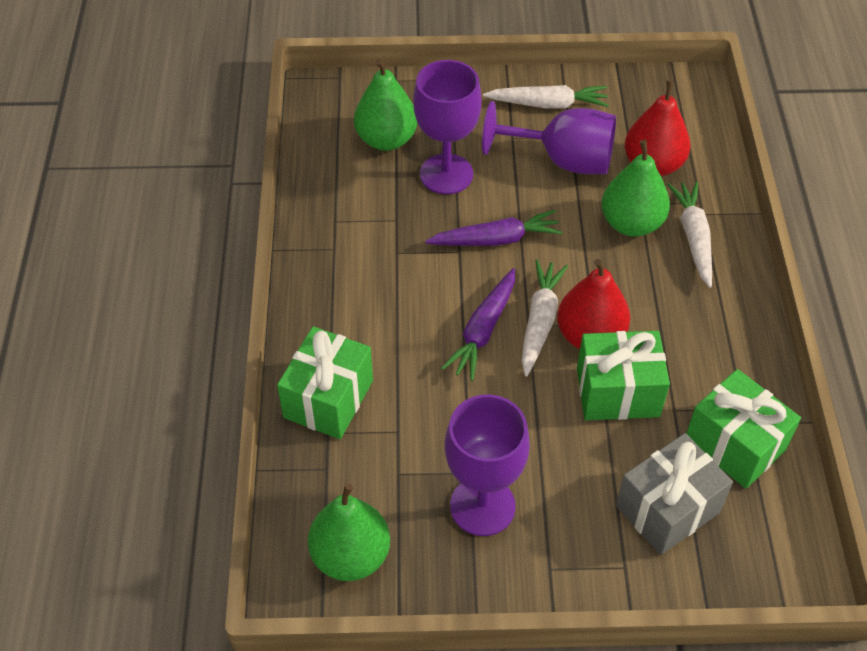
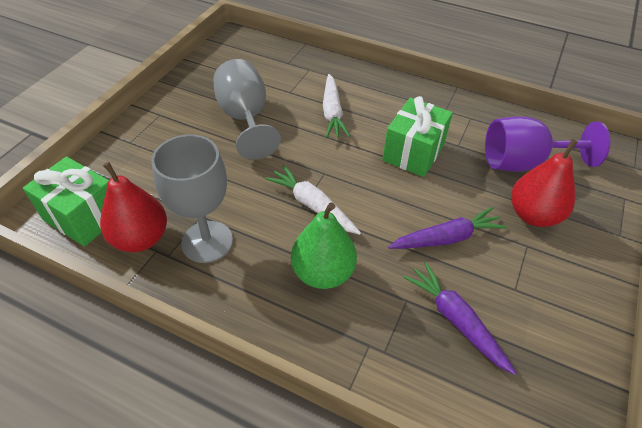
green gift: 3 -> 2
green pear: 3 -> 1
grey gift: 1 -> 0
grey goblet: 0 -> 2
purple goblet: 3 -> 1
white carrot: 3 -> 2

